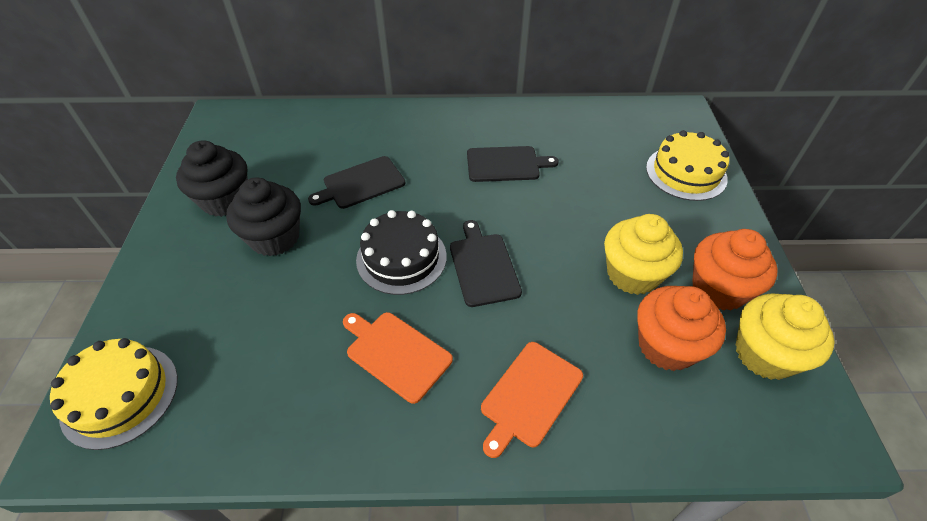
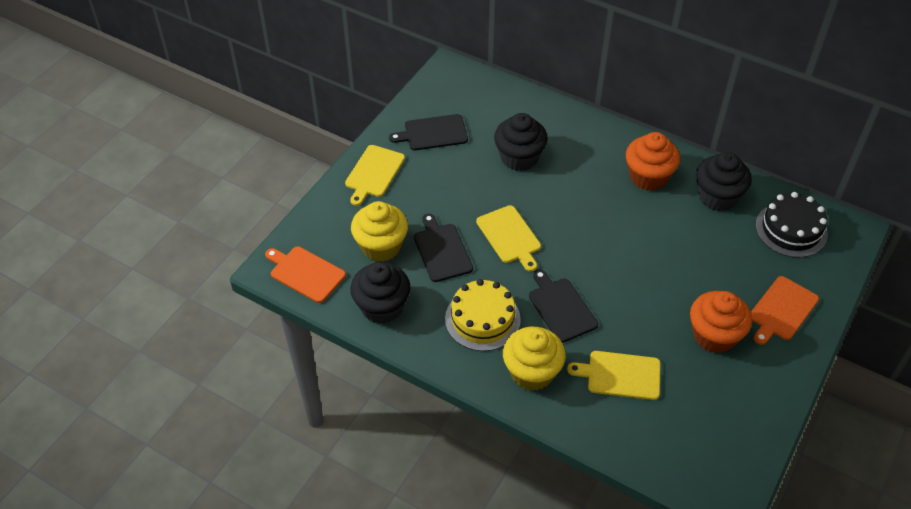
black cupcake: 2 -> 3
yellow cake: 2 -> 1
yellow cutting board: 0 -> 3

